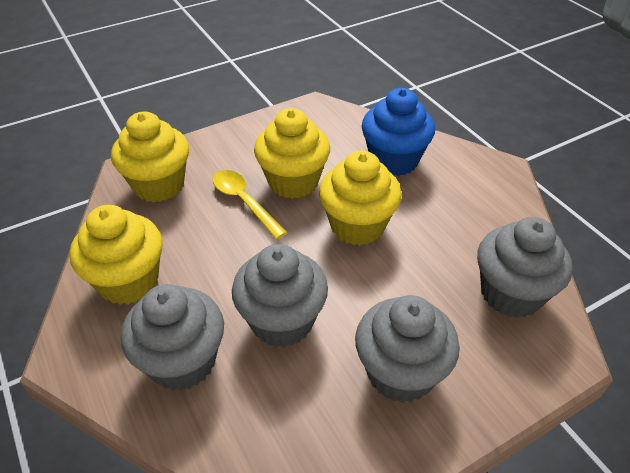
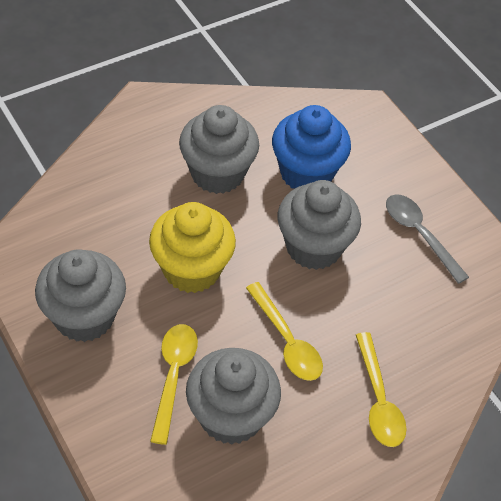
grey spoon: 0 -> 1
yellow cupcake: 4 -> 1
yellow spoon: 1 -> 3

